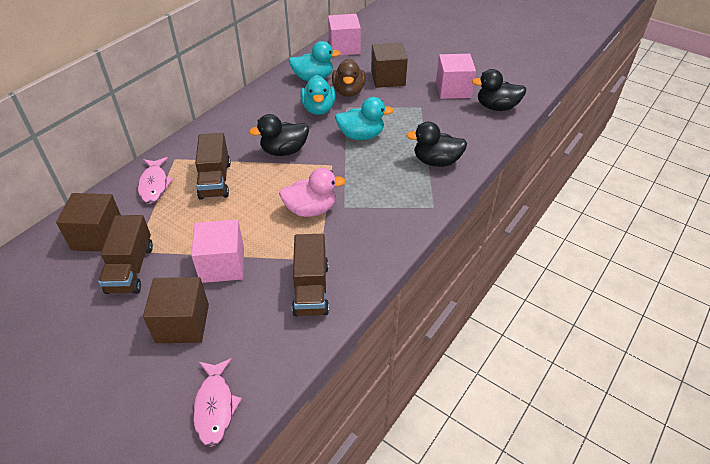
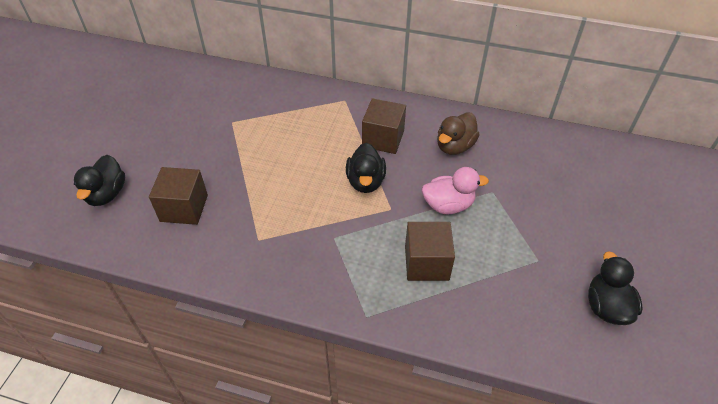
brown truck: 3 -> 0
pink cube: 3 -> 0
pink fish: 2 -> 0
turquoise duck: 3 -> 0

